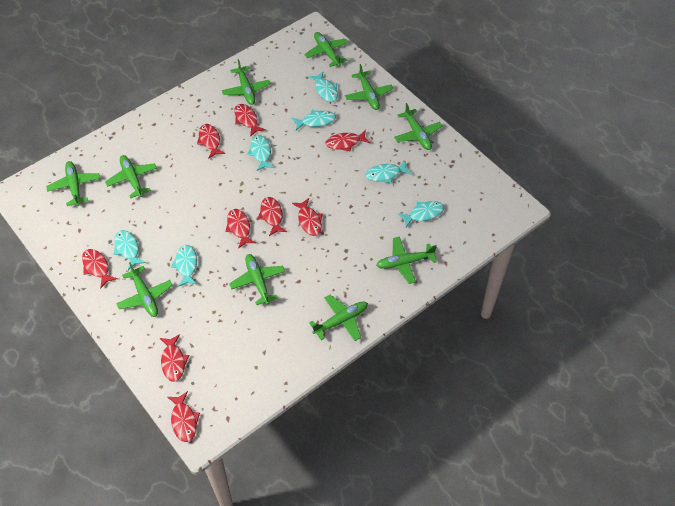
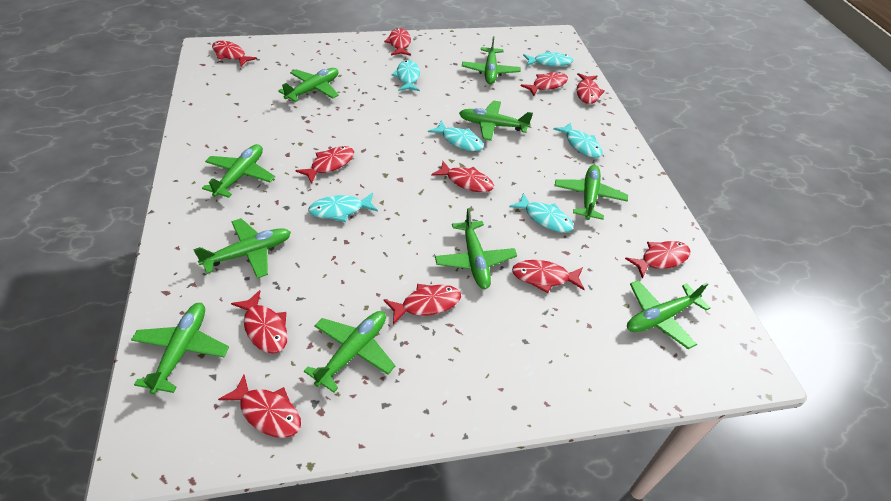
red fish: 9 -> 11
turquoise fish: 7 -> 6

